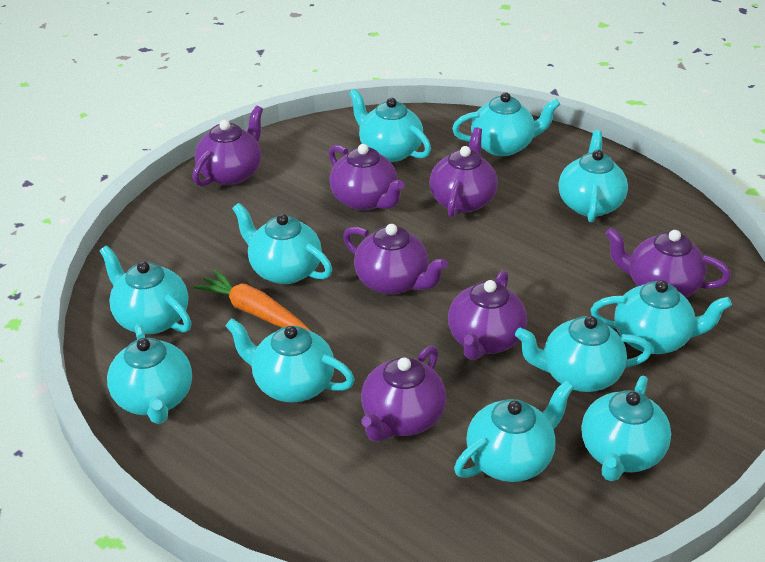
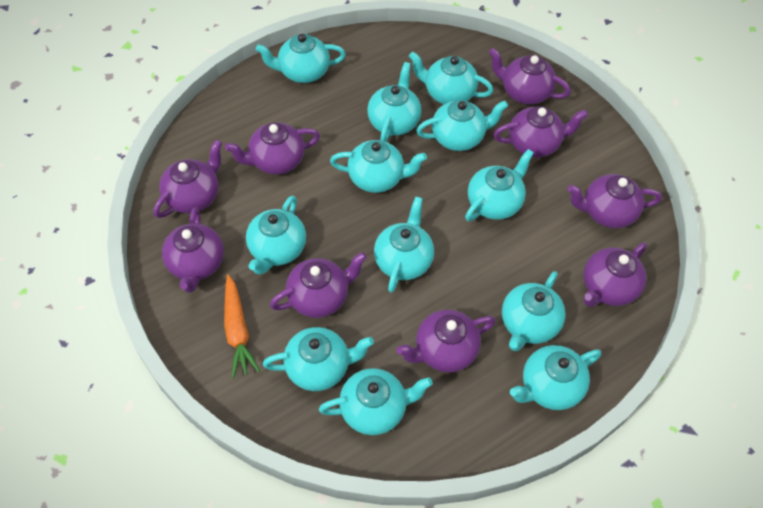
purple teapot: 7 -> 9
turquoise teapot: 11 -> 12

